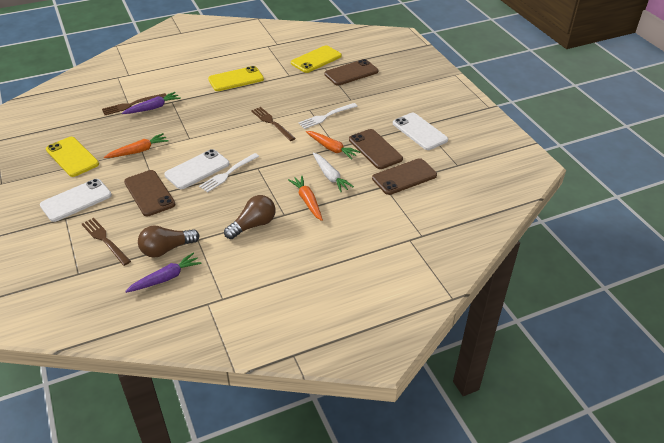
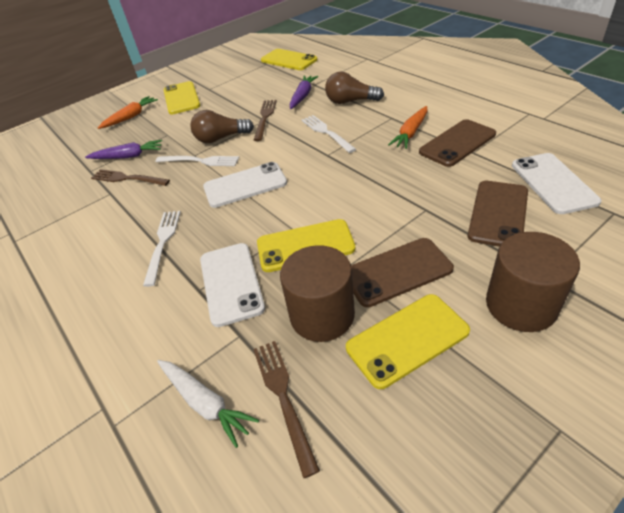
brown cylinder: 0 -> 2
brown phone: 4 -> 3
orange carrot: 3 -> 2
white fork: 2 -> 3
yellow phone: 3 -> 4

